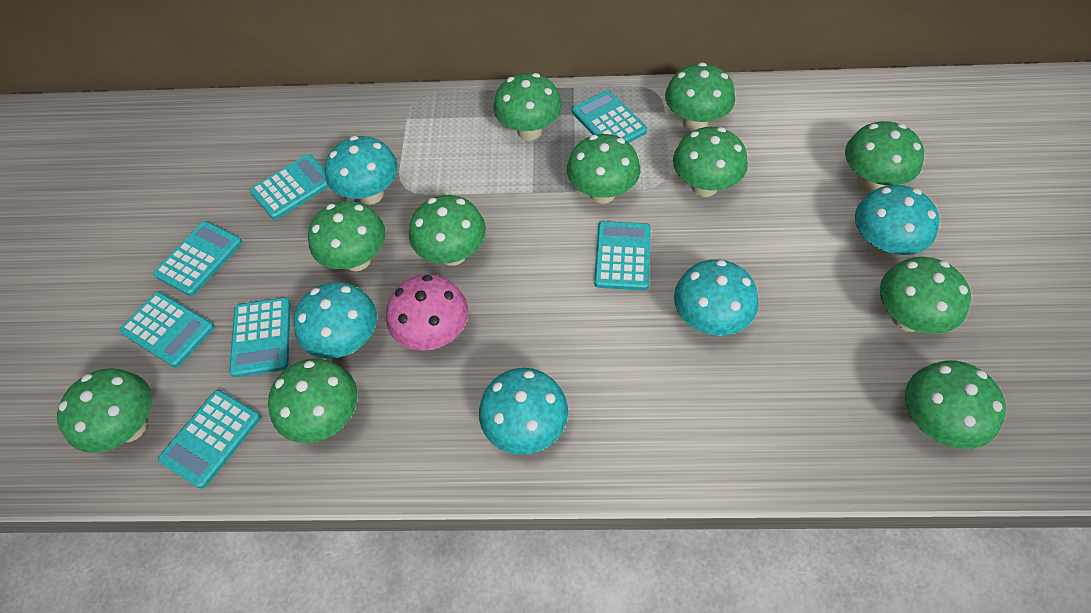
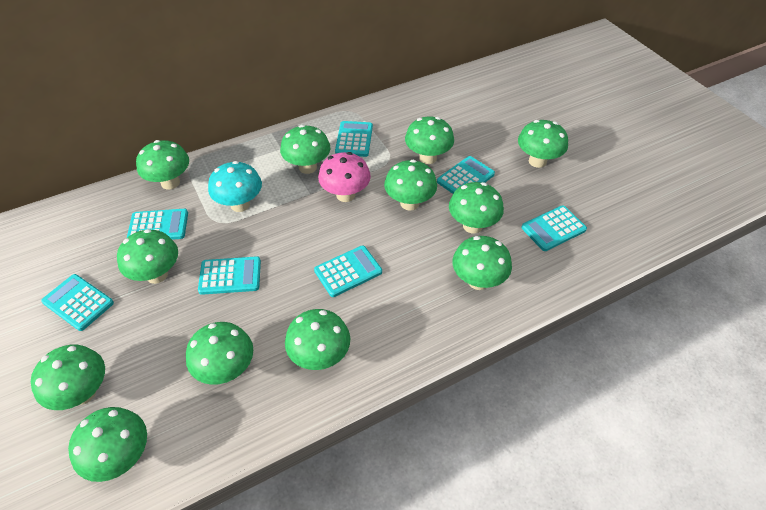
green mushroom: 11 -> 12
turquoise mushroom: 5 -> 1

